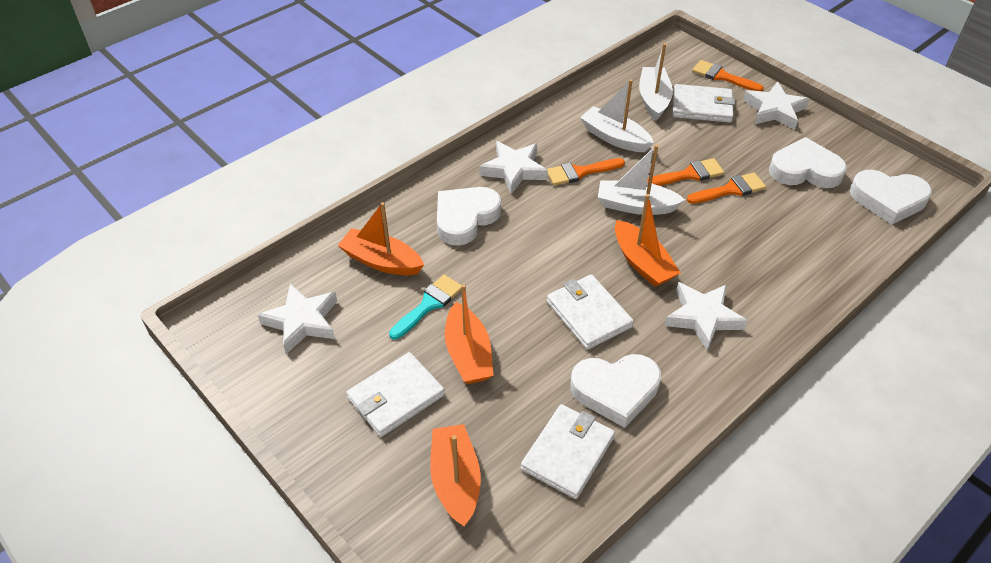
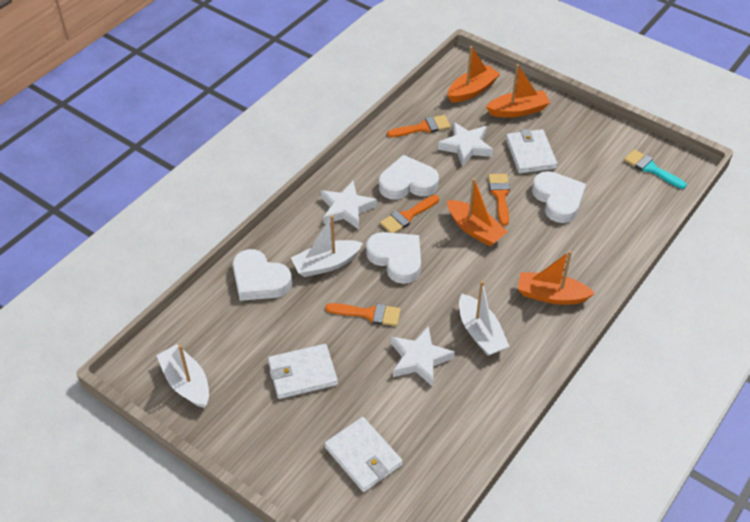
white star: 4 -> 3
white wallet: 4 -> 3

